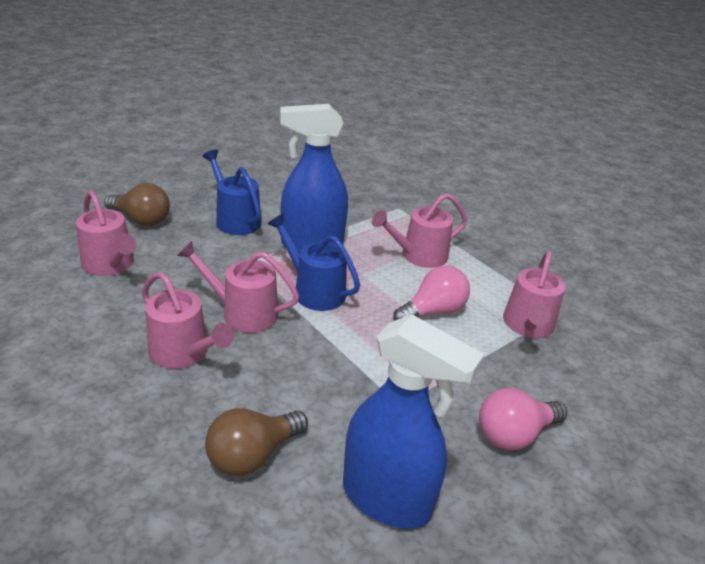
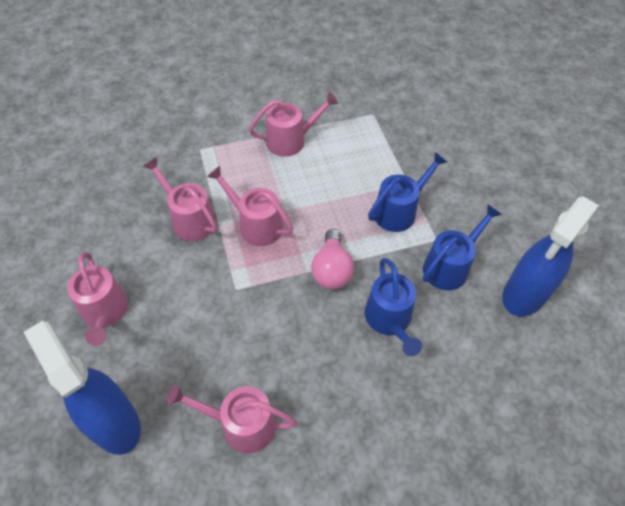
blue watering can: 2 -> 3
brown light bulb: 2 -> 0
pink light bulb: 2 -> 1

